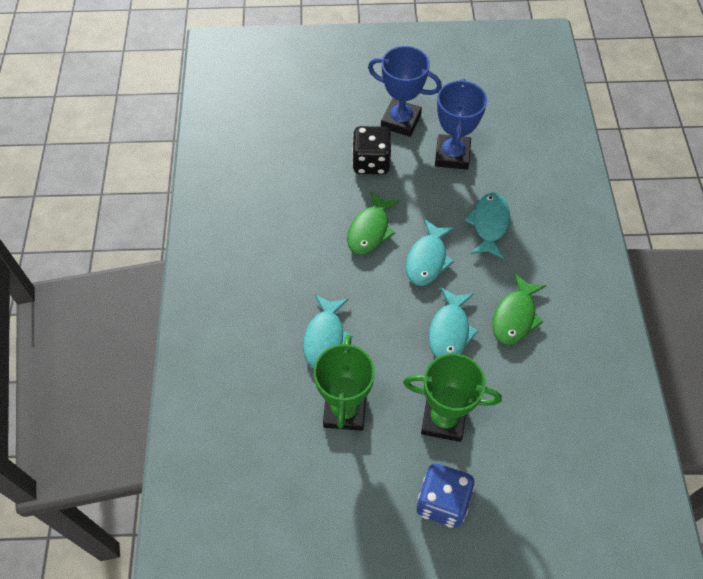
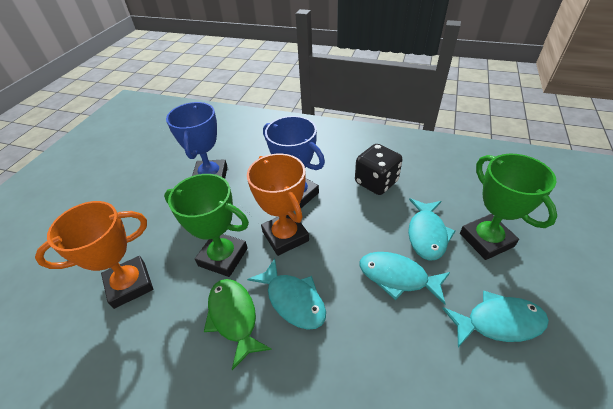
blue dice: 1 -> 0
green fish: 2 -> 1
orange trophy: 0 -> 2

